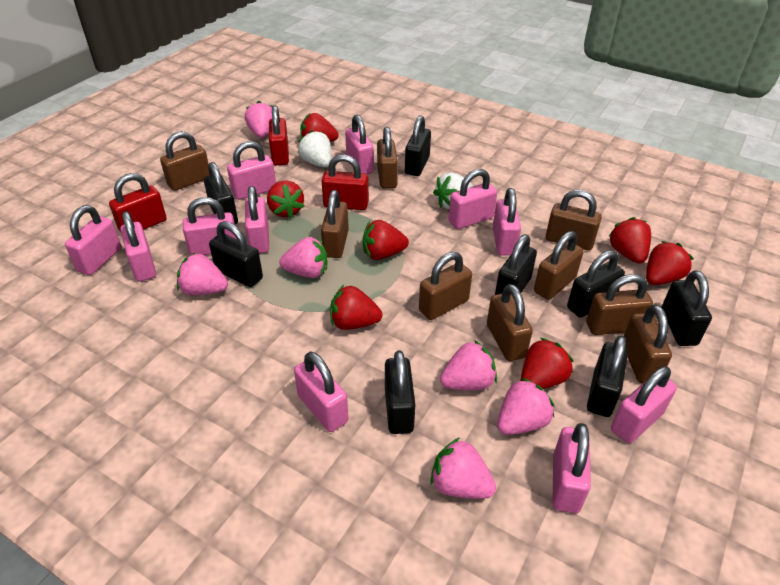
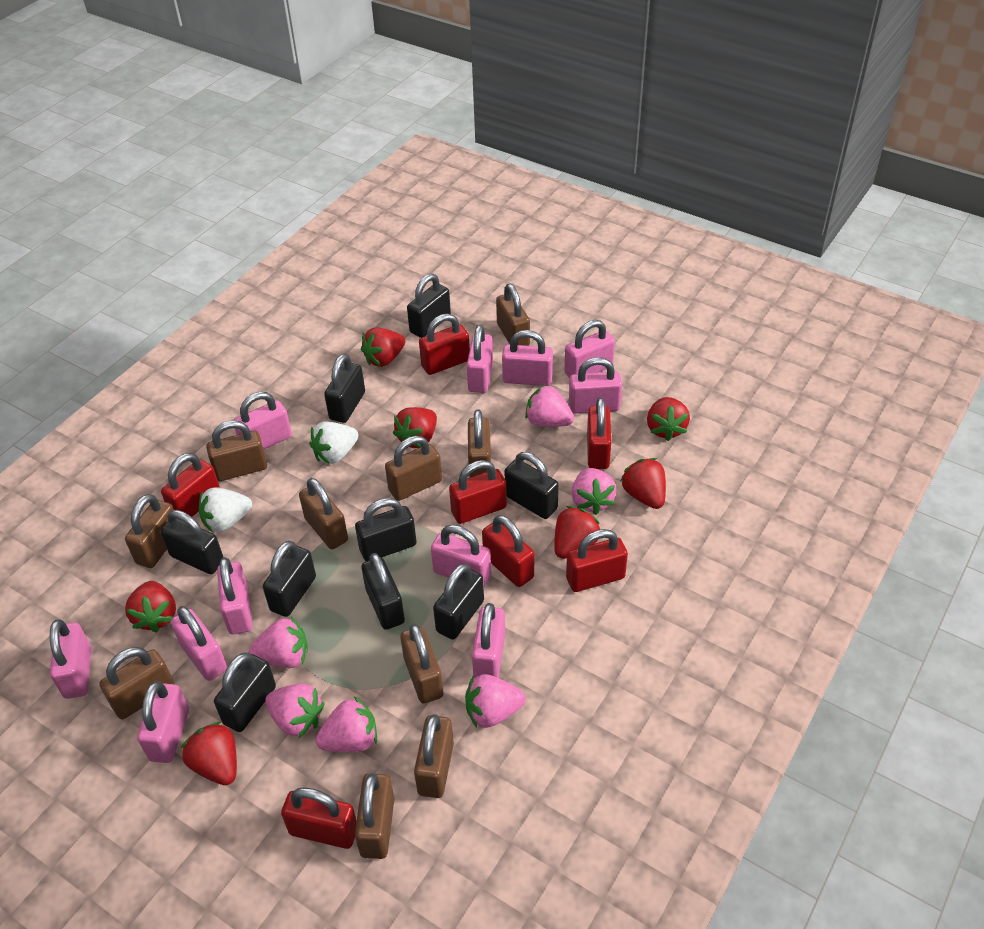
black padlock: 8 -> 9
brown padlock: 9 -> 10
red padlock: 3 -> 7

